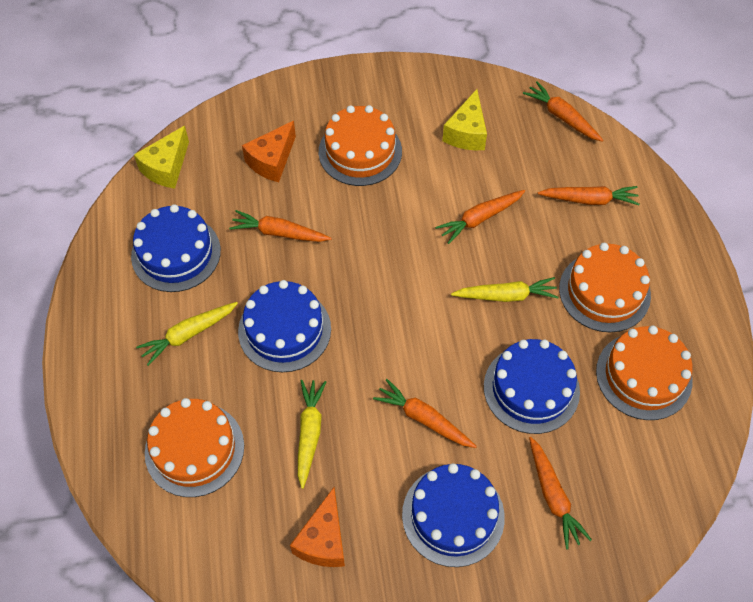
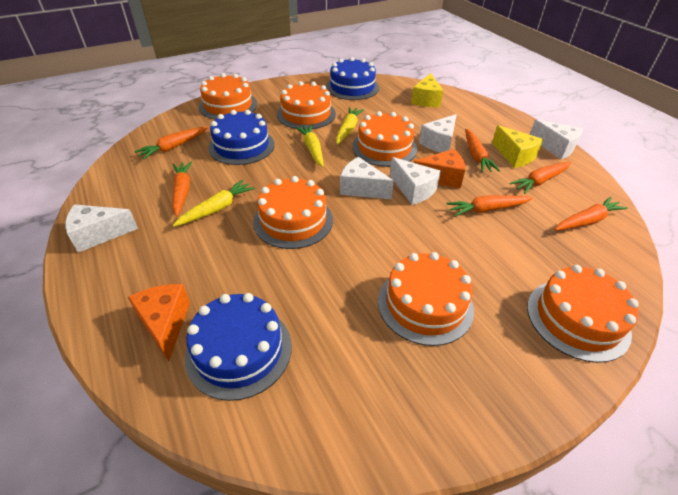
blue cake: 4 -> 3
orange cake: 4 -> 6
white cheese: 0 -> 5

